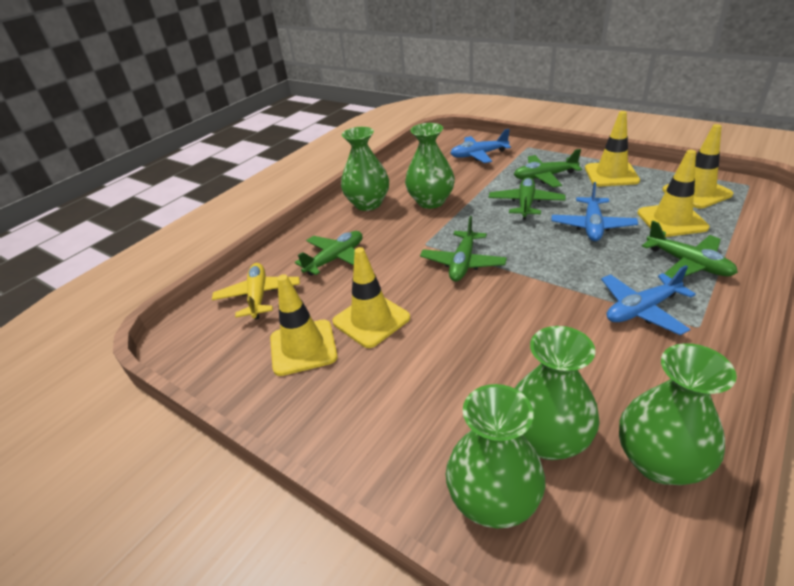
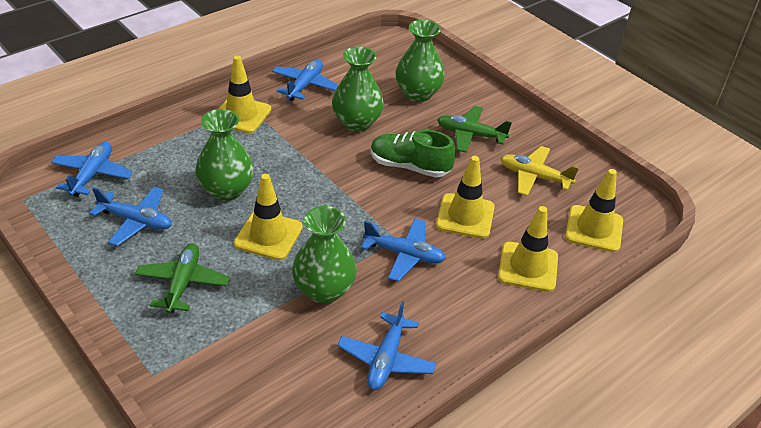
blue plane: 3 -> 5
green plane: 5 -> 2
green shoe: 0 -> 1
green vase: 5 -> 4

